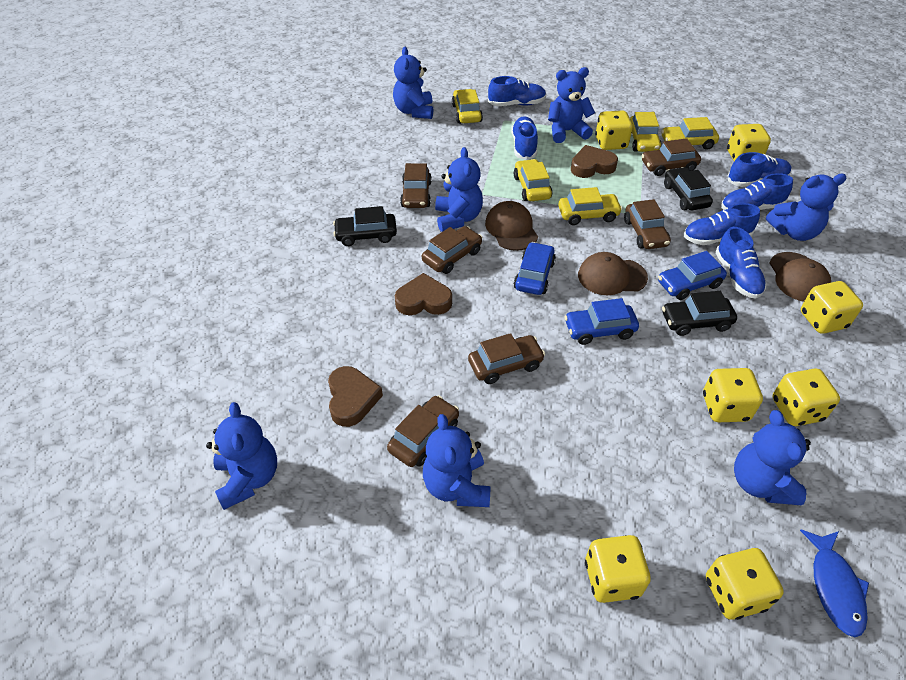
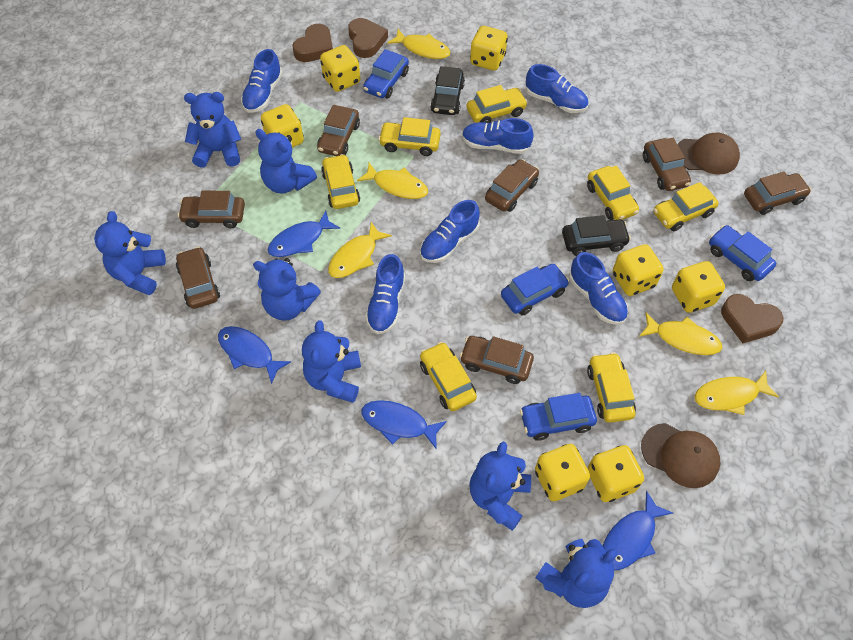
black car: 3 -> 2
blue car: 3 -> 4
blue fish: 1 -> 4
brown cap: 3 -> 2
brown car: 6 -> 7
yellow car: 5 -> 7
yellow fish: 0 -> 5

